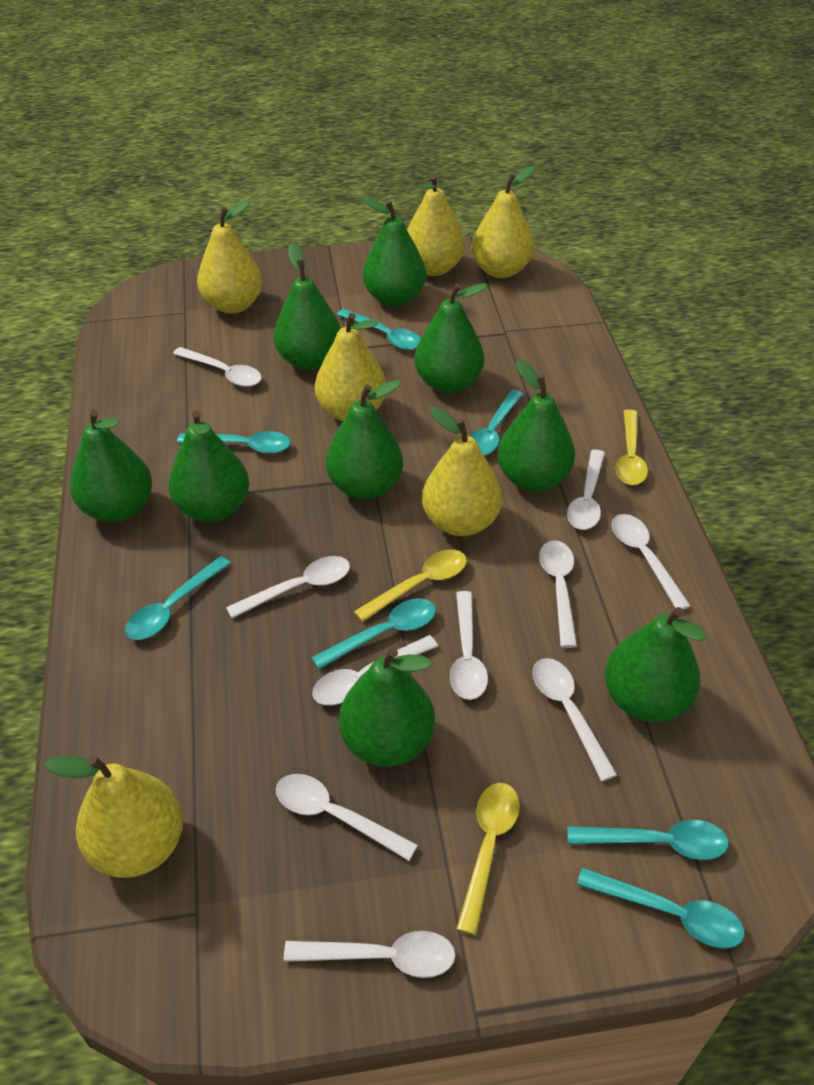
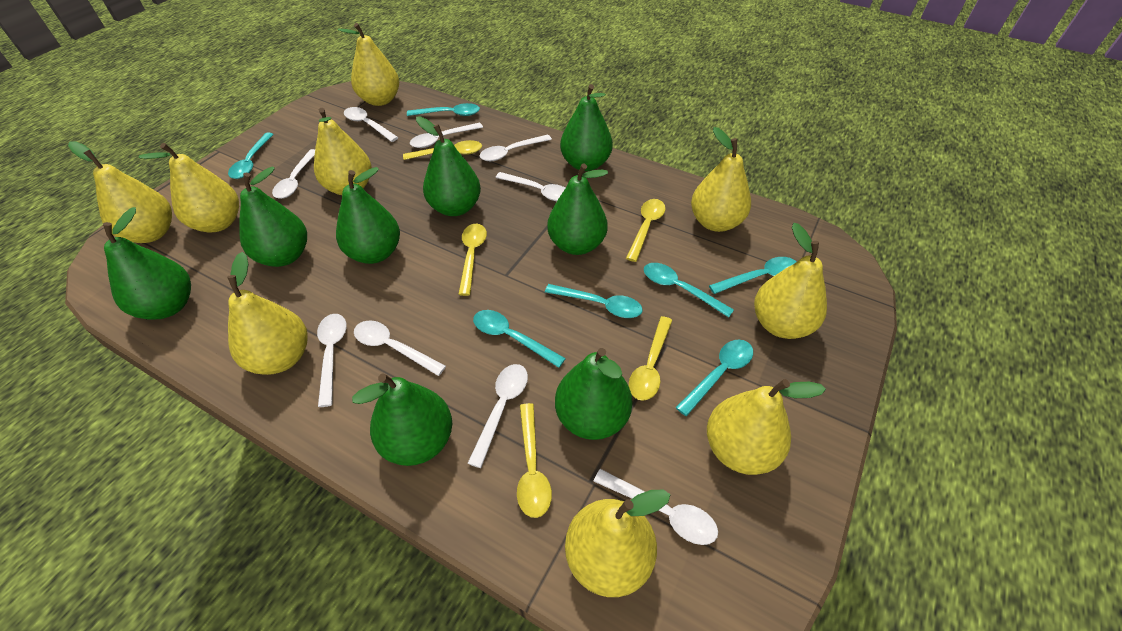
green pear: 9 -> 8
white spoon: 10 -> 9
yellow pear: 6 -> 9
yellow spoon: 3 -> 5

